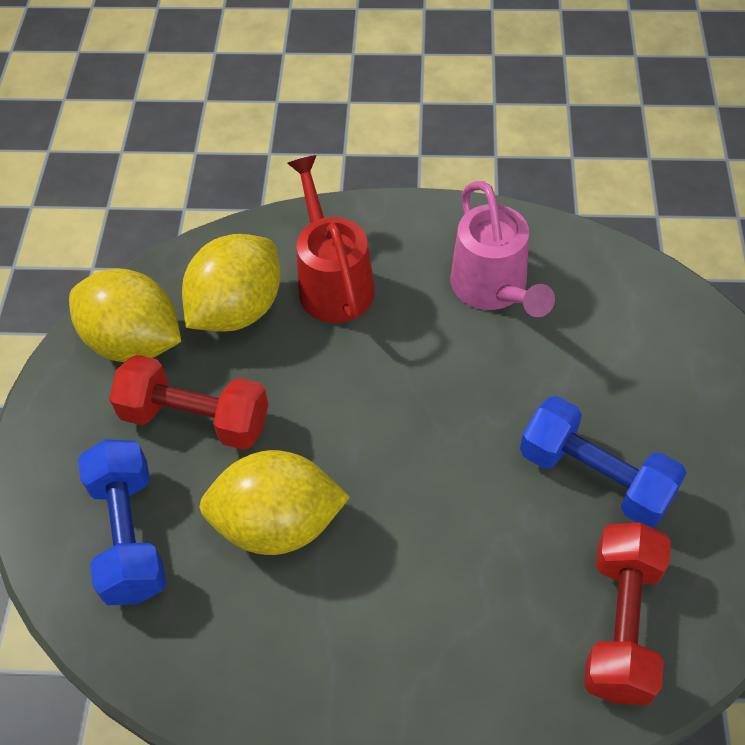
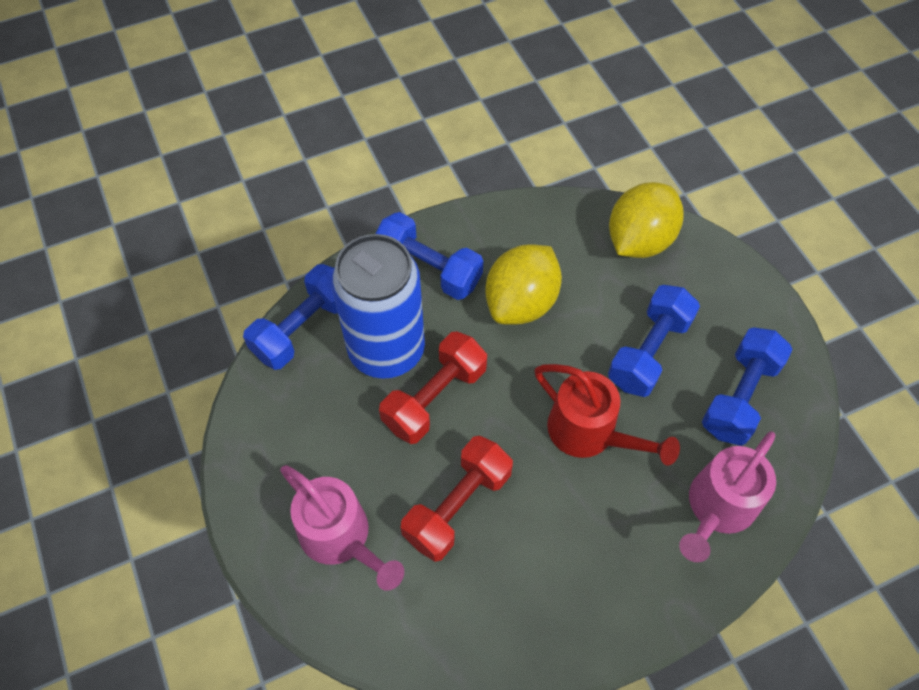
blue can: 0 -> 1
blue dumbbell: 2 -> 4
pink watering can: 1 -> 2
yellow lemon: 3 -> 2

